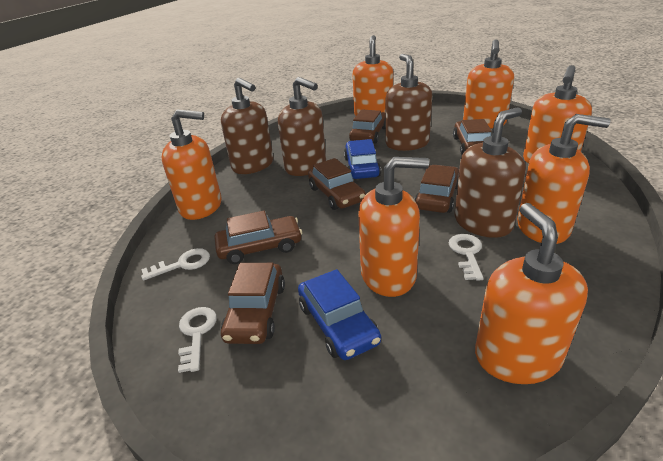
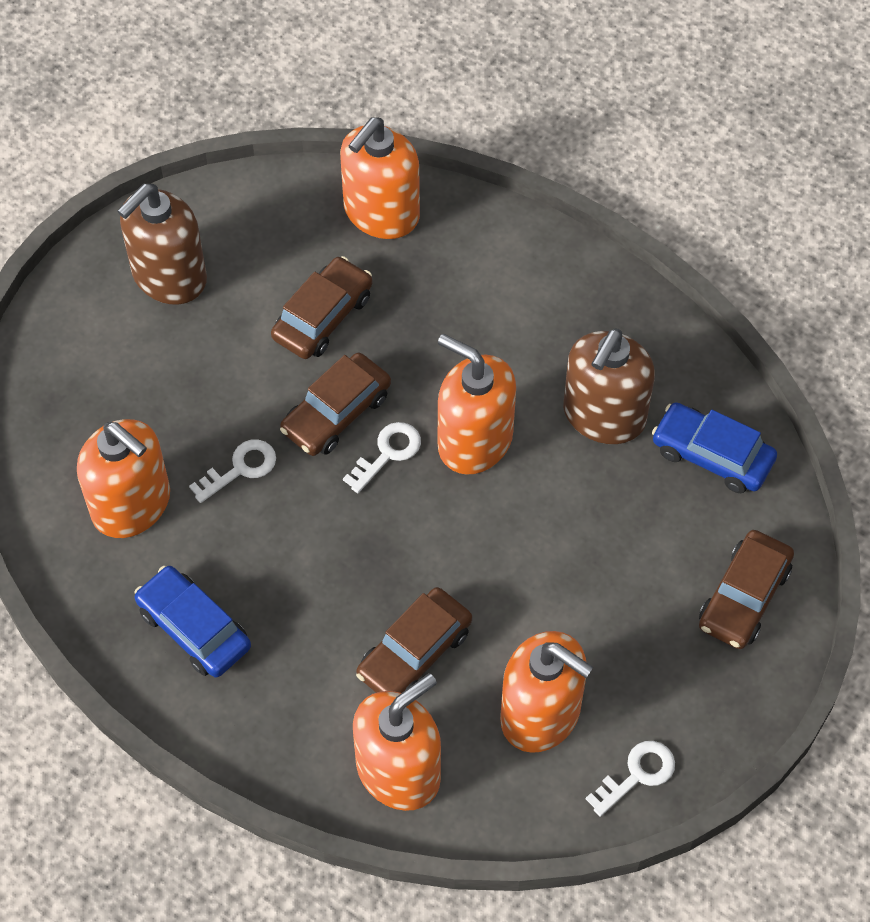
brown car: 6 -> 4
brown soap dispenser: 4 -> 2
orange soap dispenser: 7 -> 5

